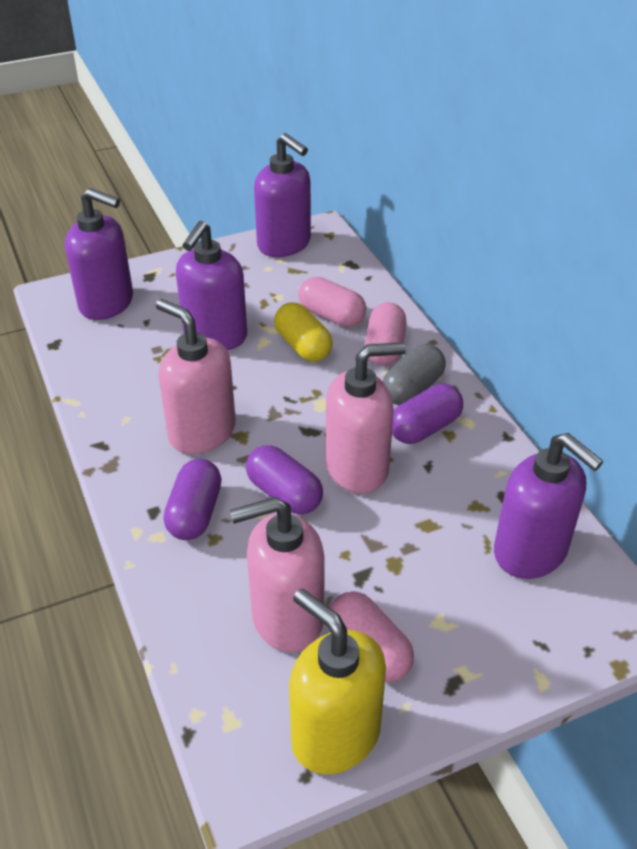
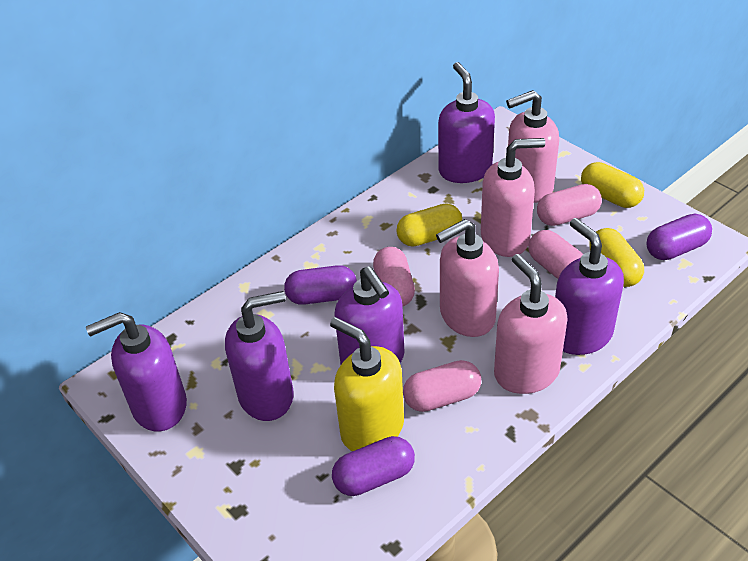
grey capsule: 1 -> 0
pink capsule: 3 -> 4
pink soap dispenser: 3 -> 4
purple soap dispenser: 4 -> 5
yellow capsule: 1 -> 3

